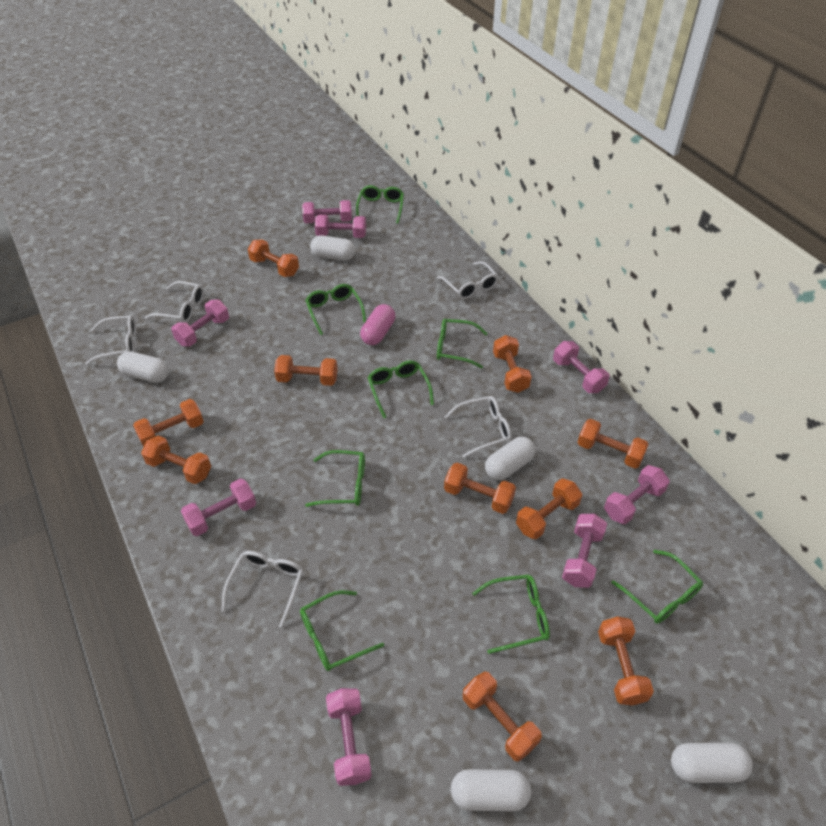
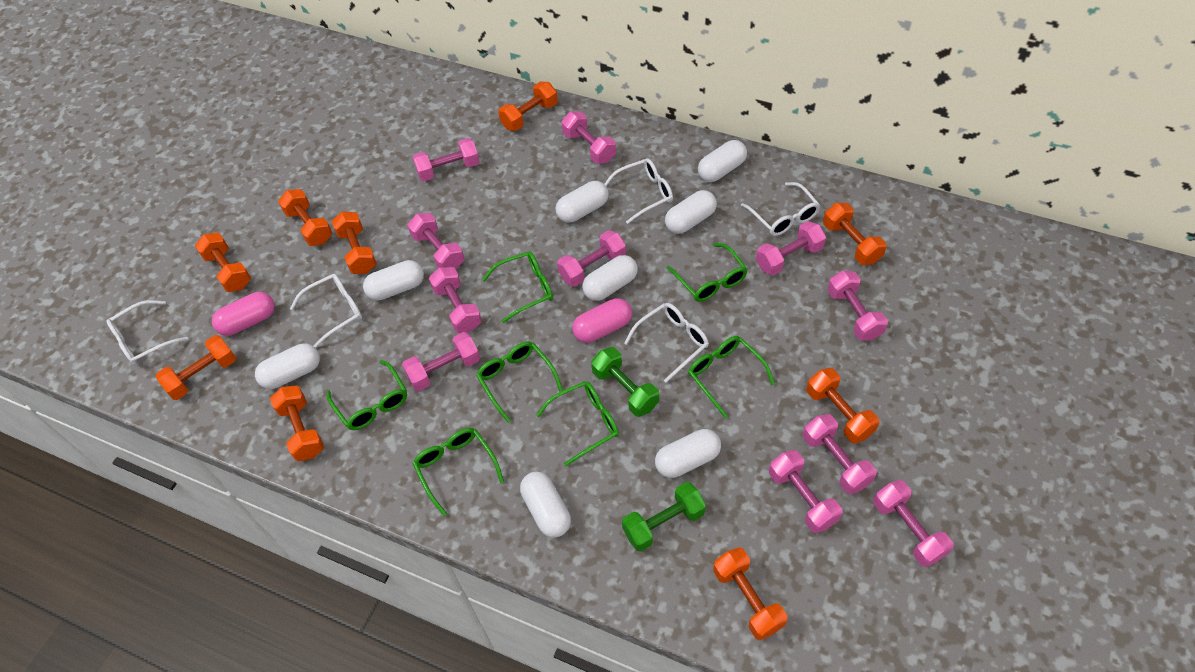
green dumbbell: 0 -> 2
green glasses: 8 -> 7
orange dumbbell: 10 -> 9
pink capsule: 1 -> 2
pink dumbbell: 8 -> 11
white capsule: 5 -> 8

